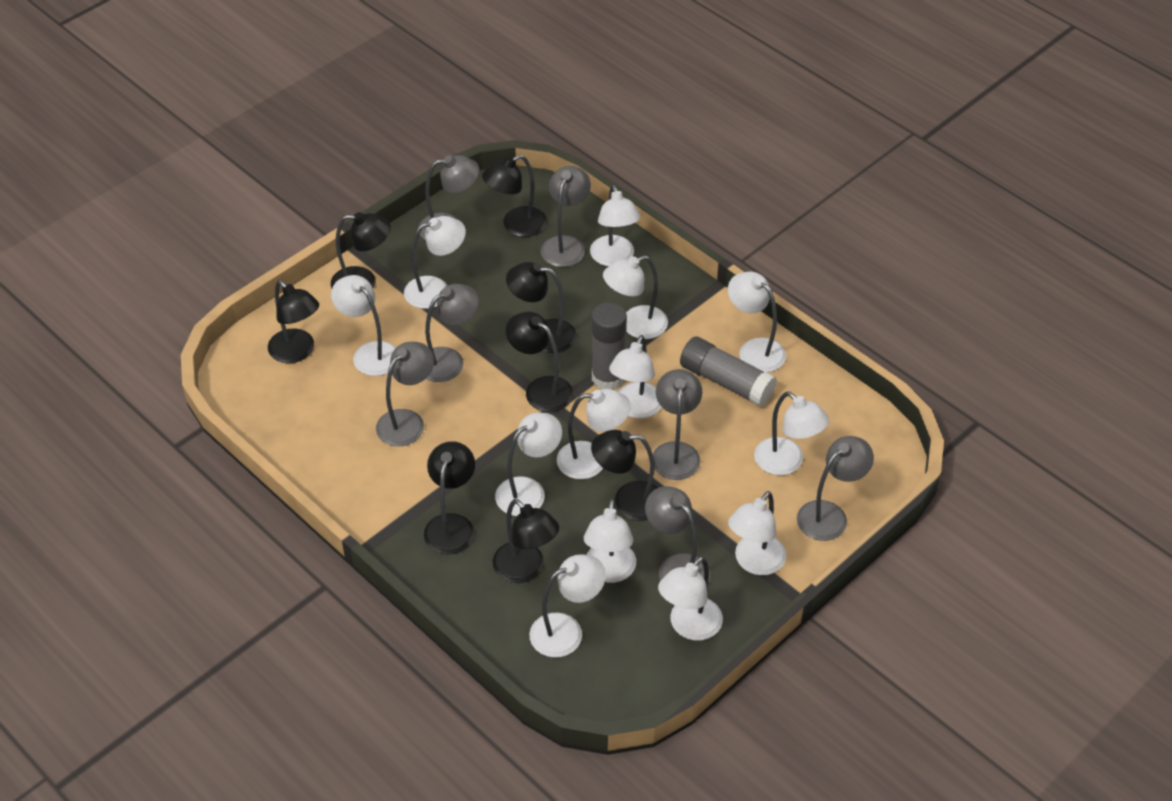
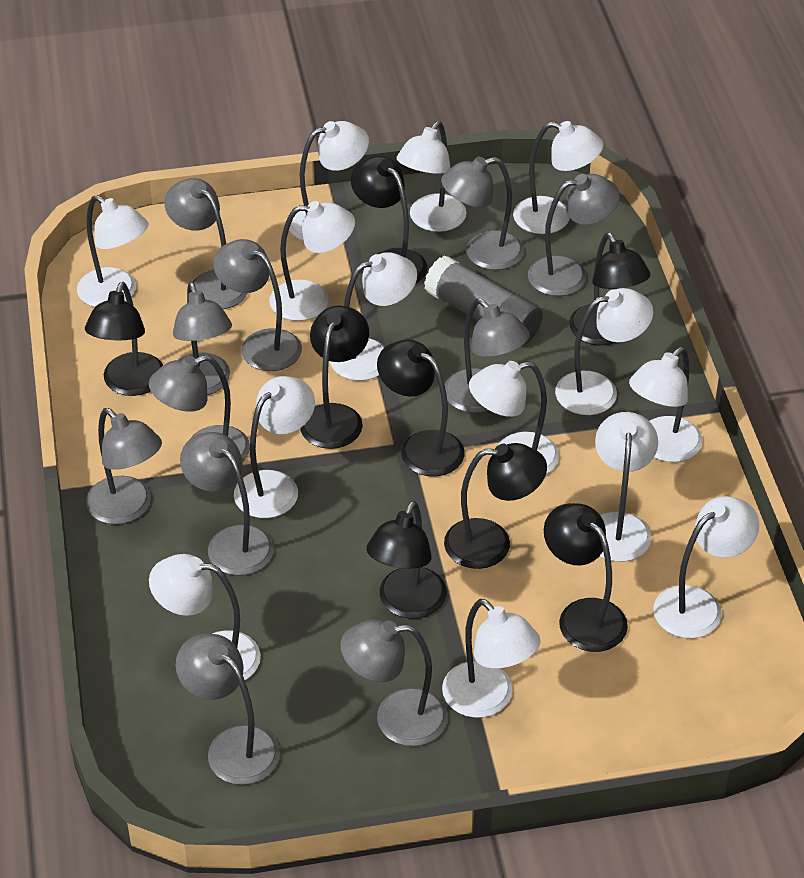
grey glue stick: 2 -> 1
grey lamp: 7 -> 11
white lamp: 13 -> 14

